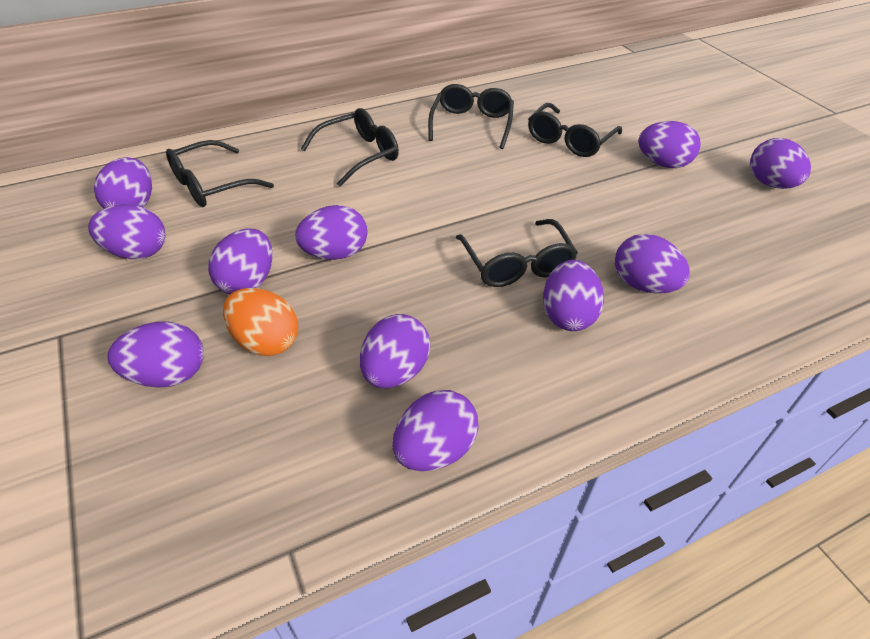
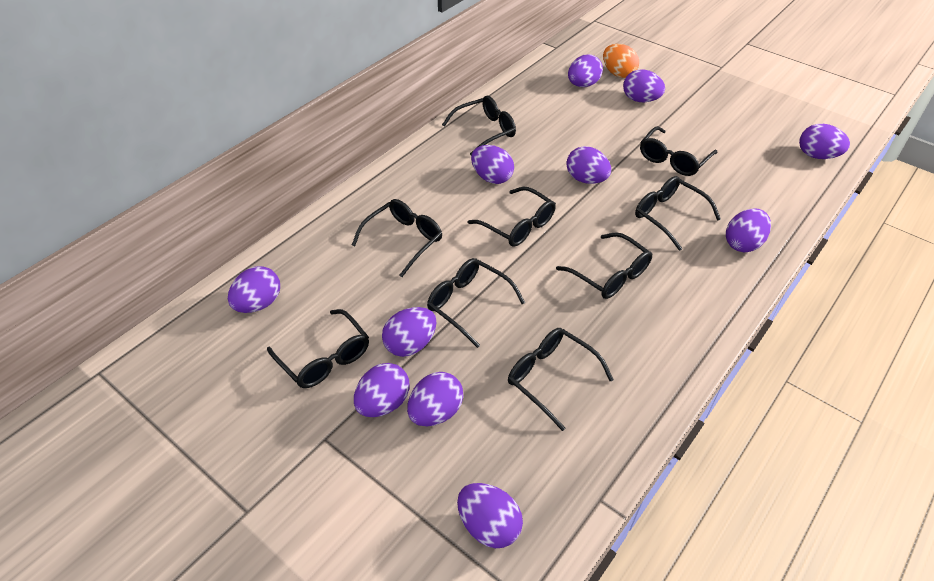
black glasses: 5 -> 9

